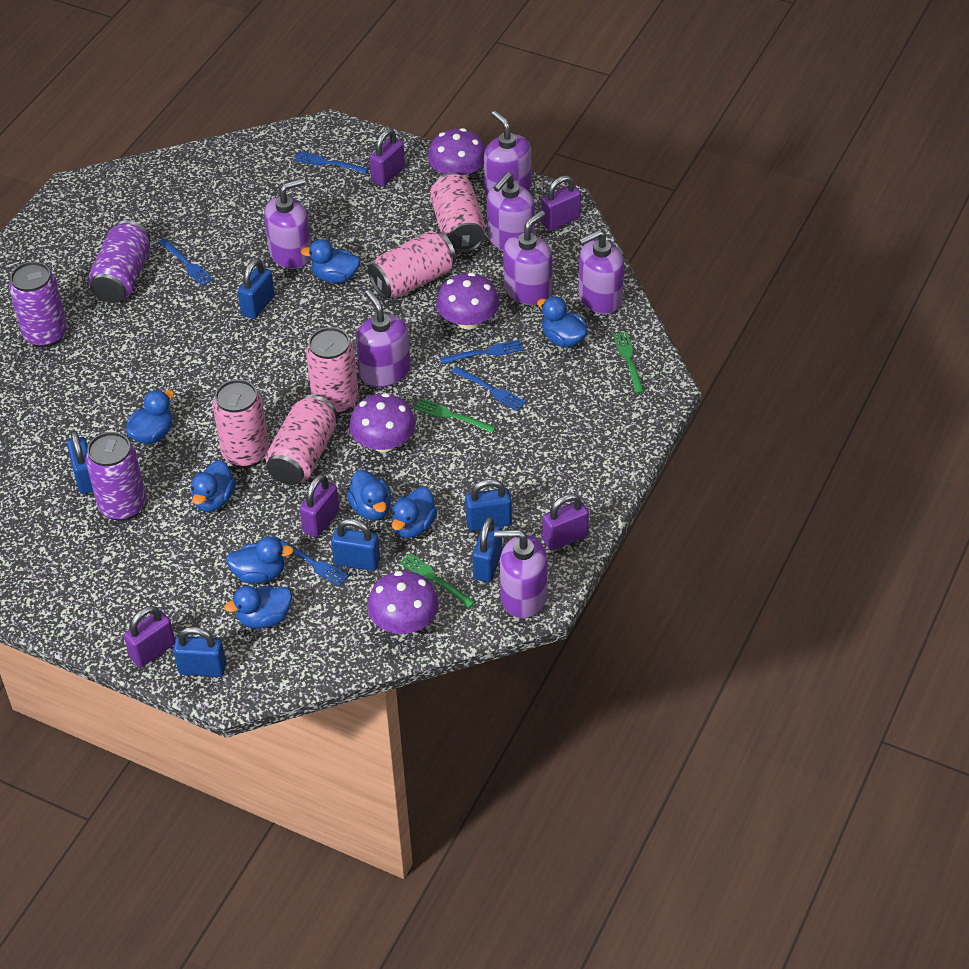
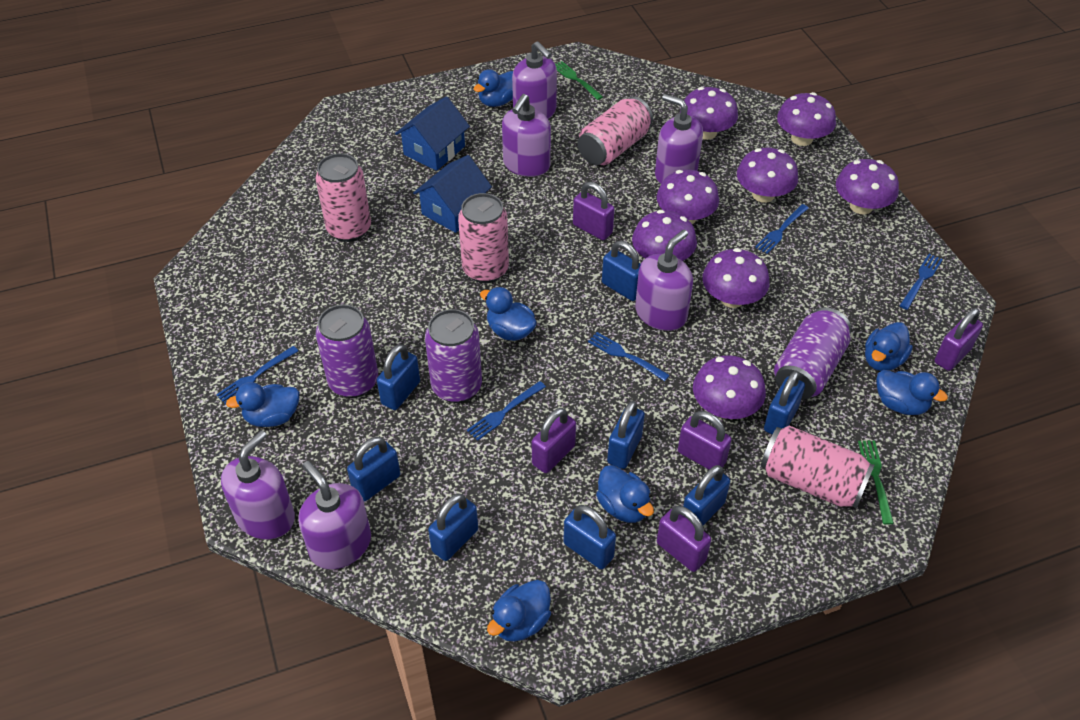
blue duck: 8 -> 7
blue house: 0 -> 2
blue padlock: 6 -> 8
green fork: 3 -> 2
pink can: 5 -> 4
purple mushroom: 4 -> 8
purple soap dispenser: 7 -> 6

